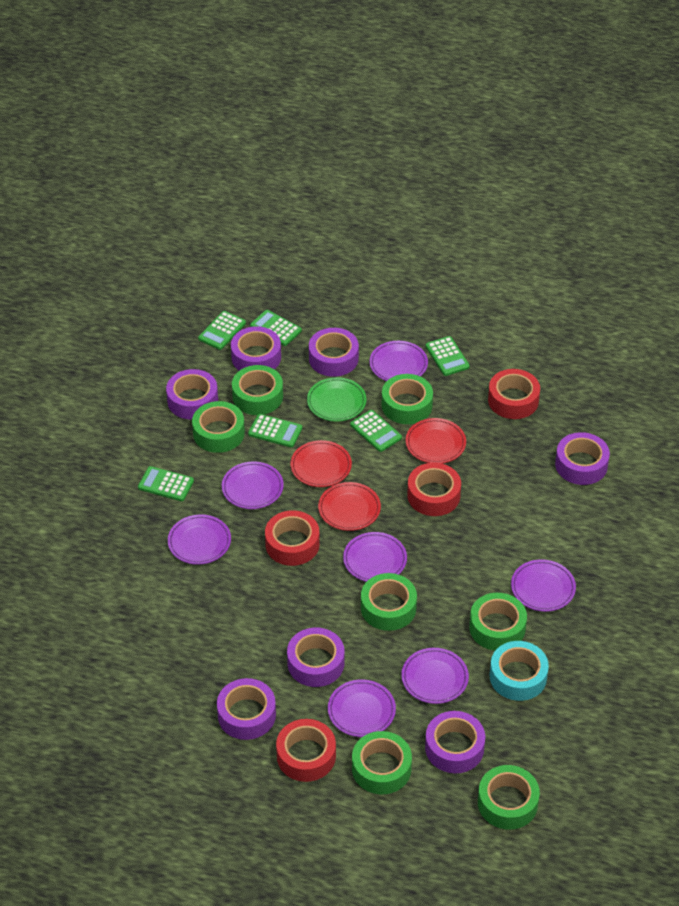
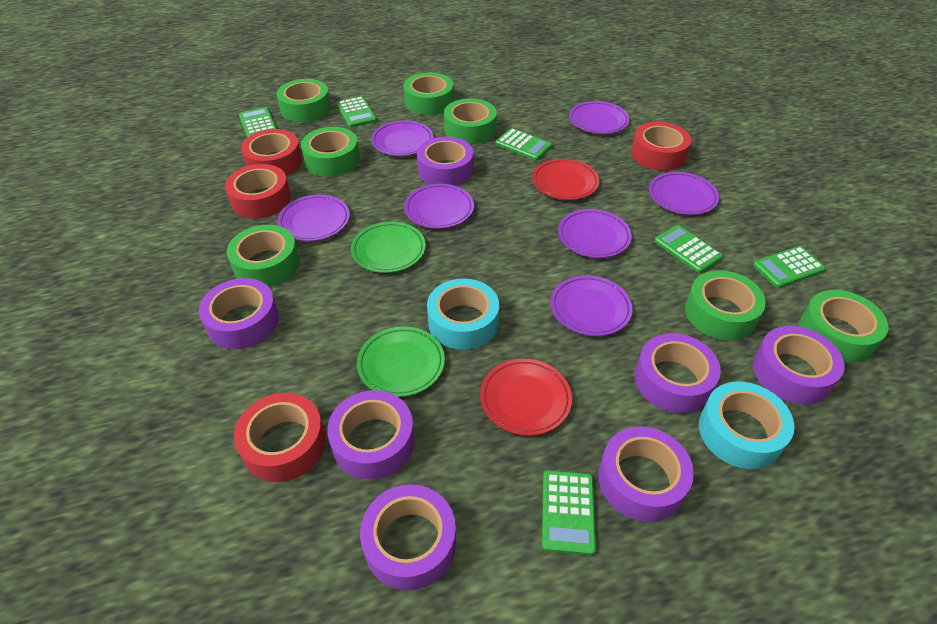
green plate: 1 -> 2
red plate: 3 -> 2
turquoise tape: 1 -> 2

